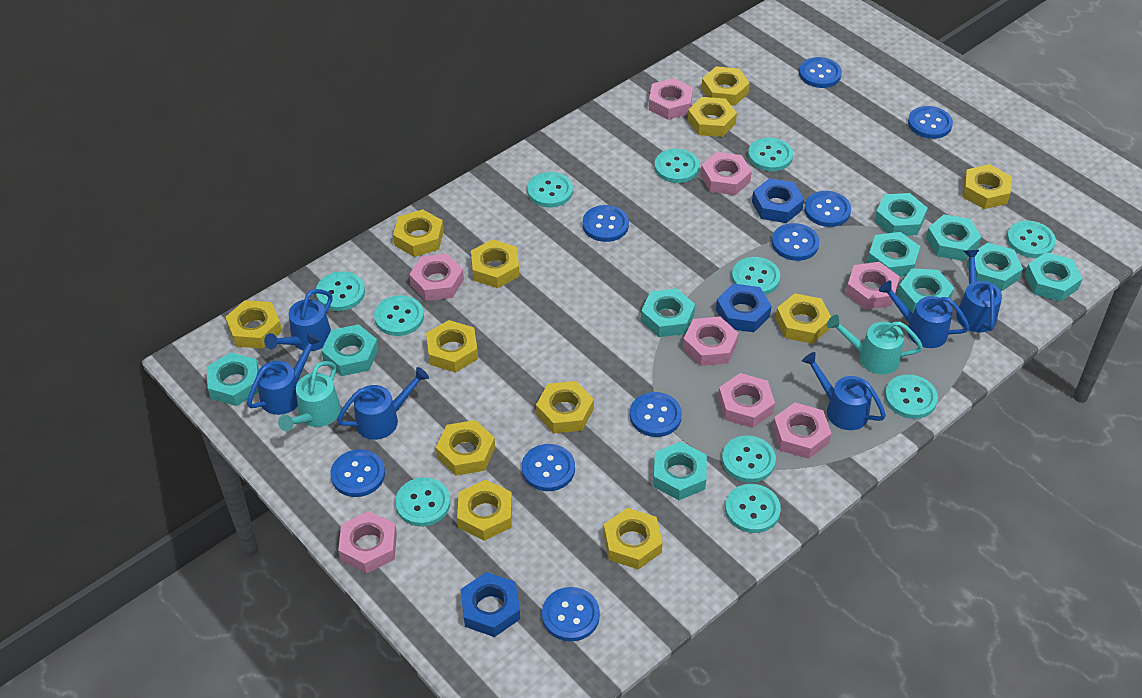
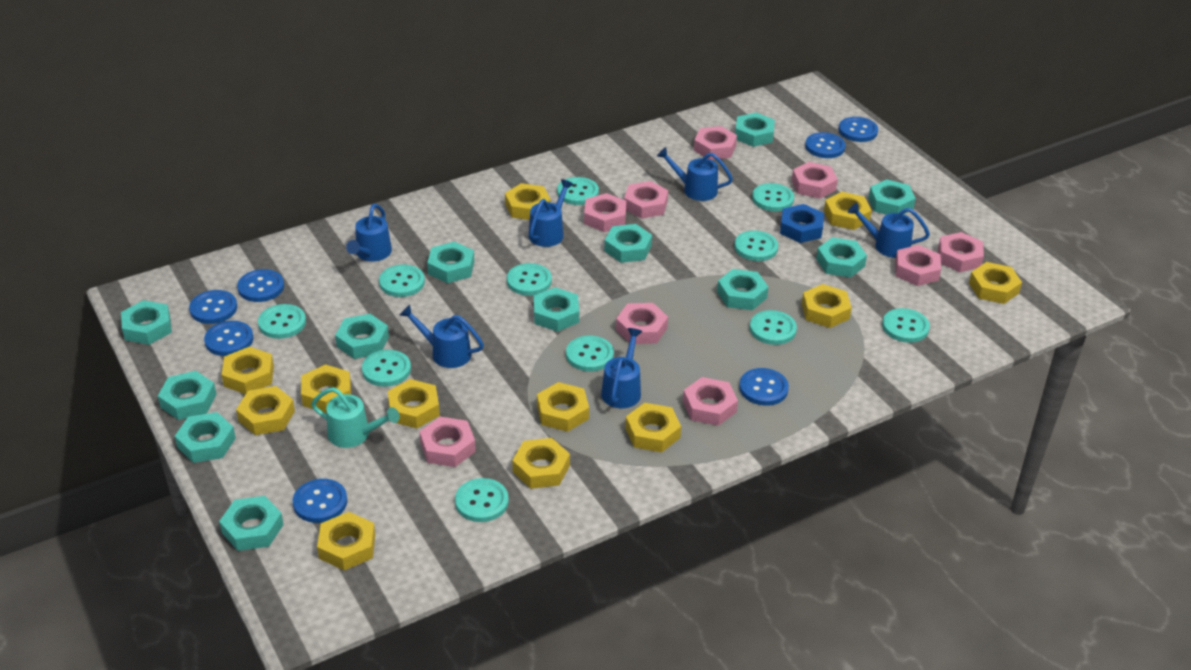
blue button: 9 -> 7
blue nut: 3 -> 1
pink nut: 8 -> 9
turquoise nut: 10 -> 12
turquoise watering can: 2 -> 1

